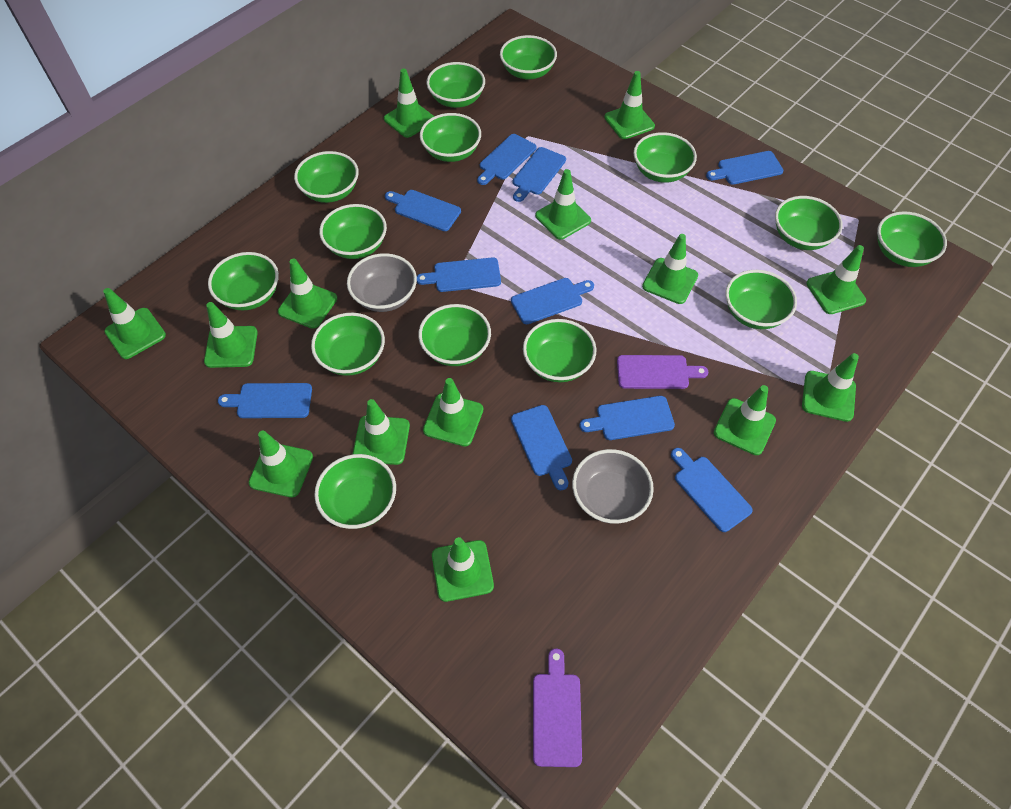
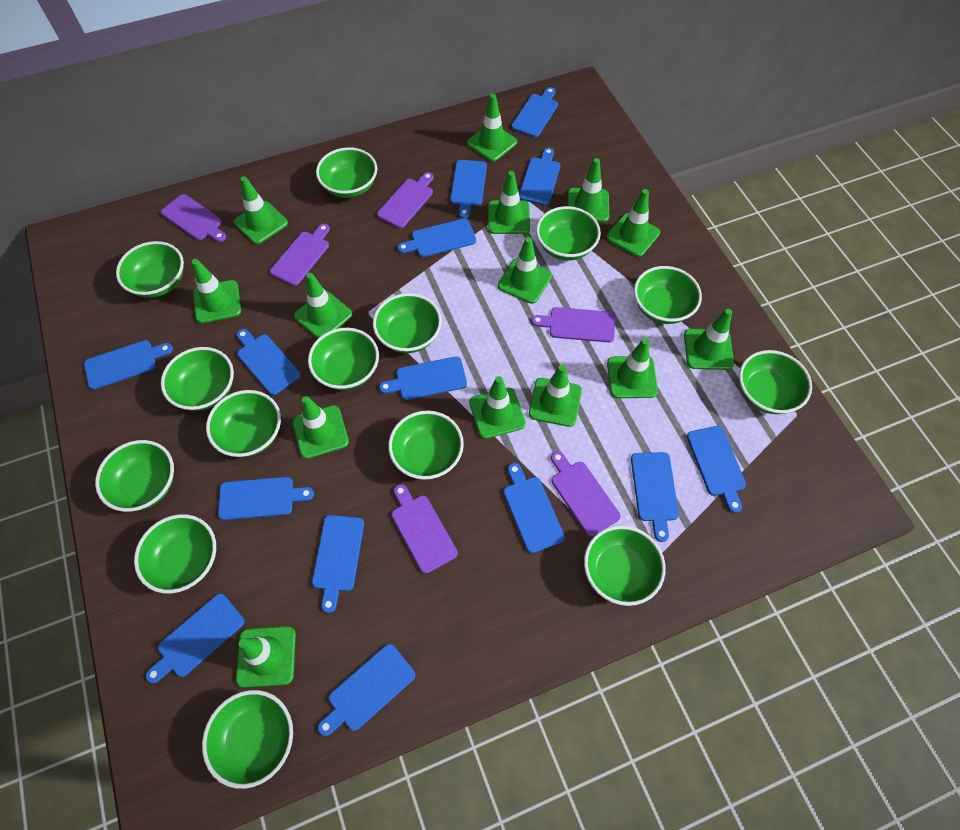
blue cutting board: 10 -> 14
grey bowl: 2 -> 0
purple cutting board: 2 -> 6

